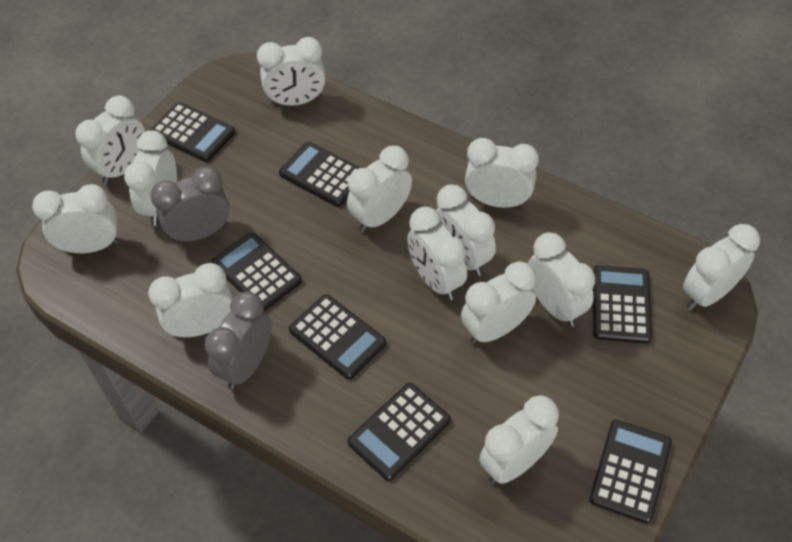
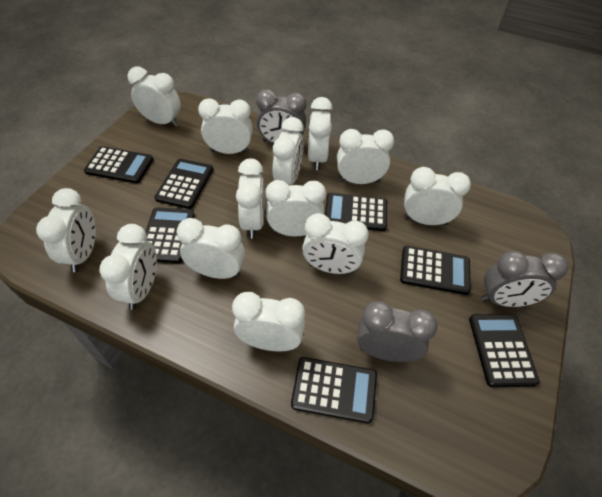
grey clock: 2 -> 3

